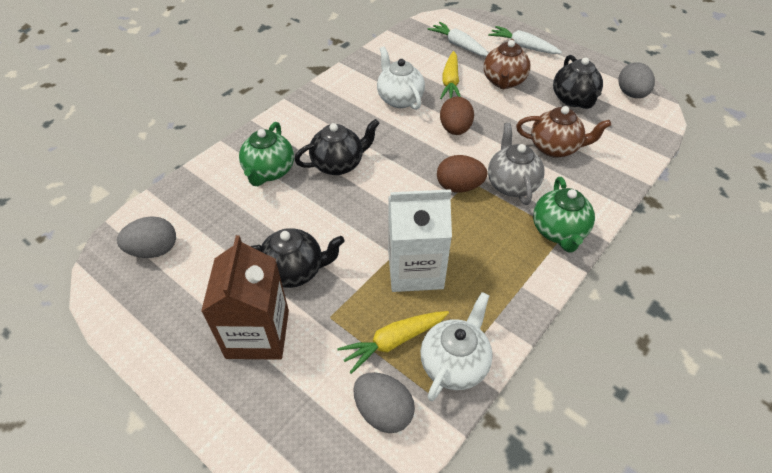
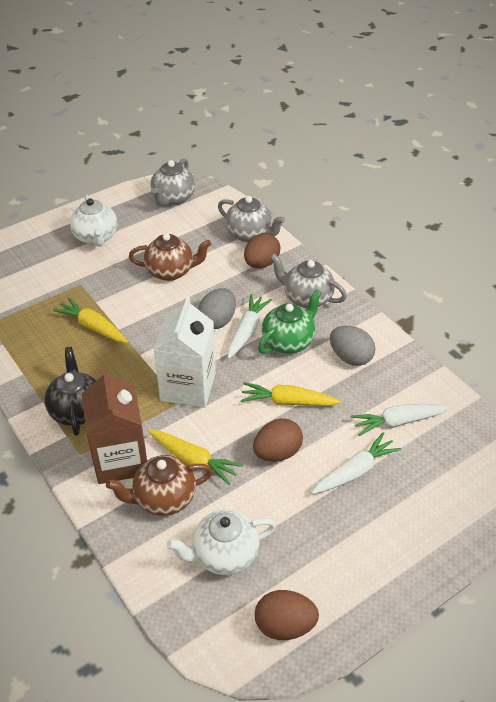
black teapot: 3 -> 1
brown egg: 2 -> 3
green teapot: 2 -> 1
grey egg: 3 -> 2
grey teapot: 1 -> 3
white carrot: 2 -> 3
yellow carrot: 2 -> 3

